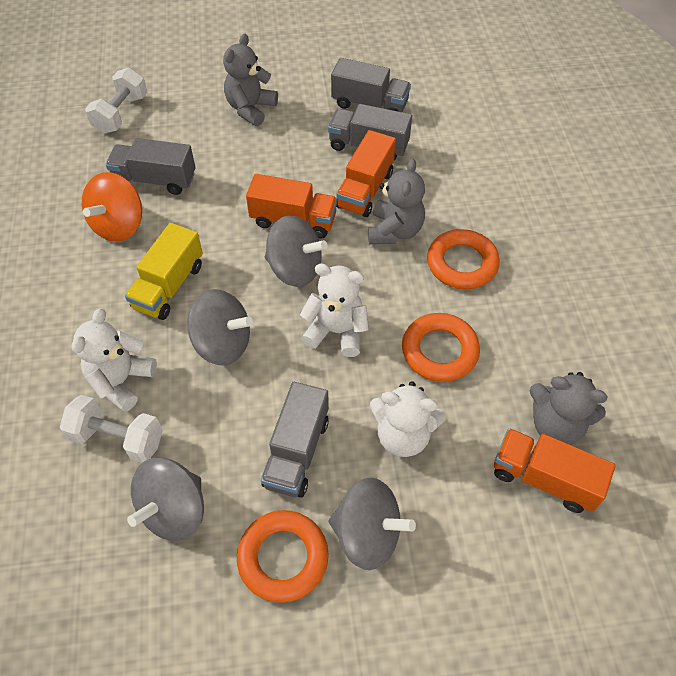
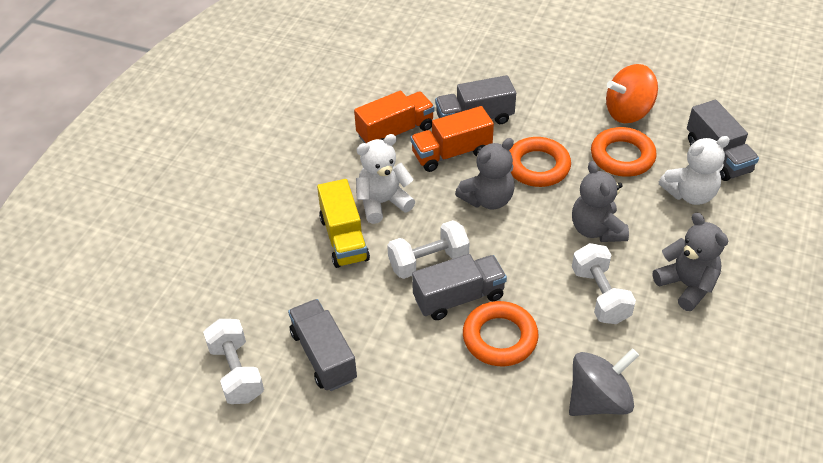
grey spinning top: 4 -> 1
orange truck: 3 -> 2
white dumbbell: 2 -> 3
white teddy bear: 3 -> 2

